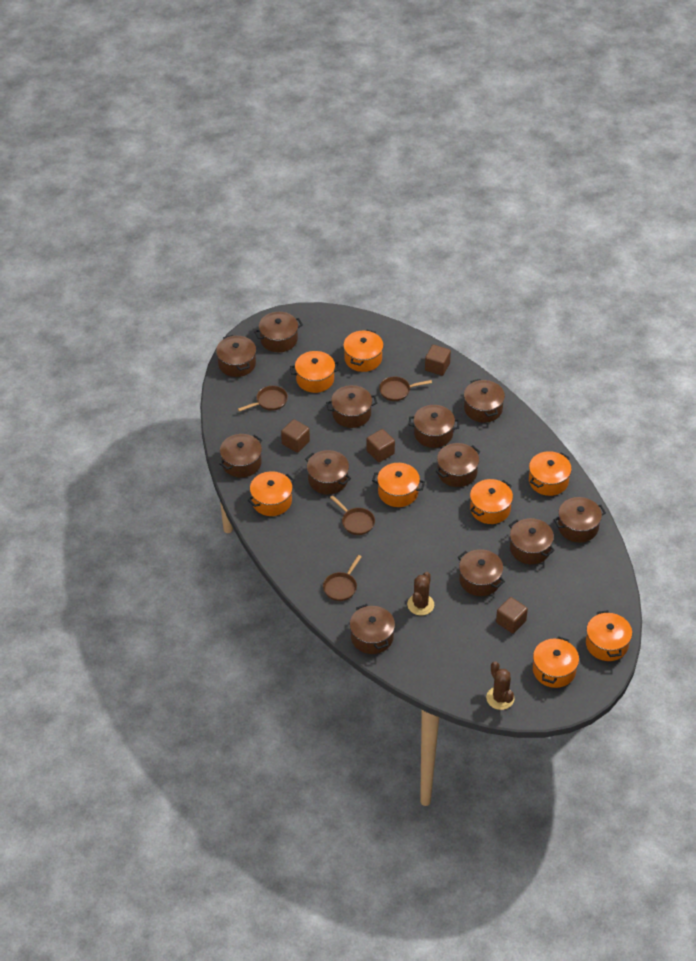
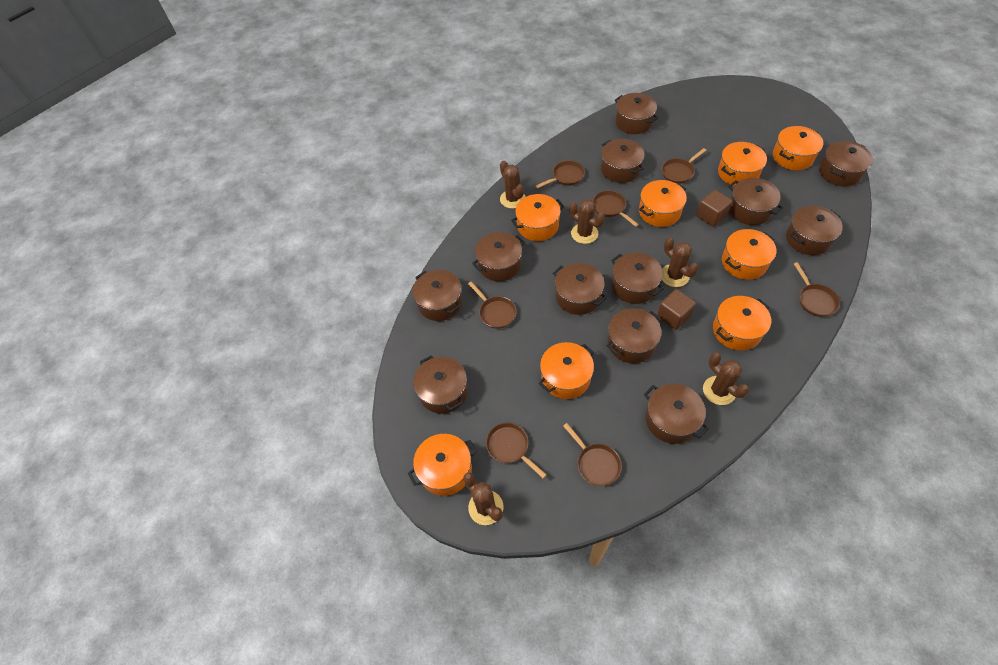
brown cactus: 2 -> 5
brown cube: 4 -> 2
brown pan: 4 -> 7

